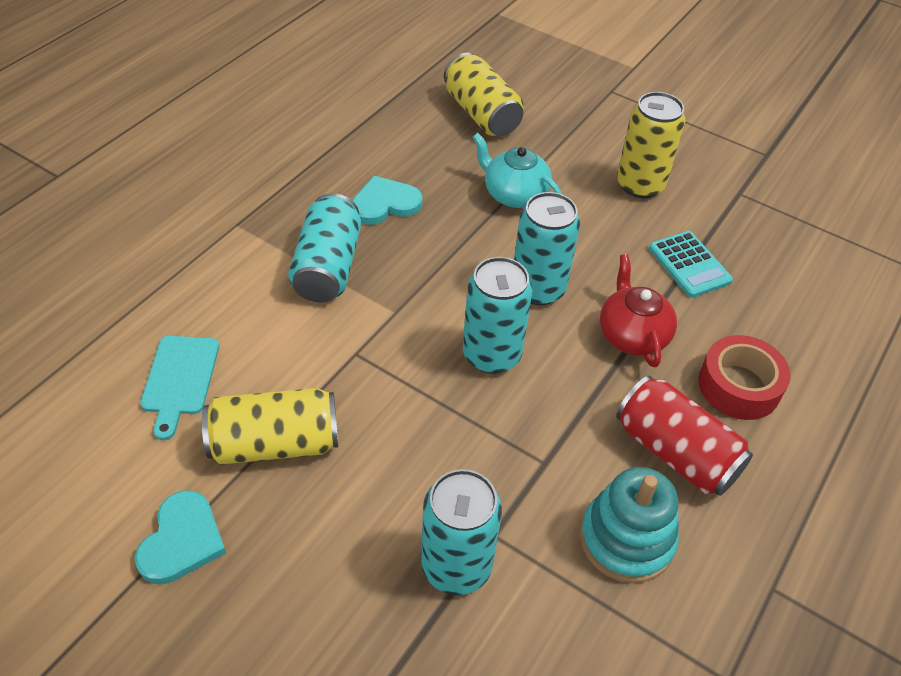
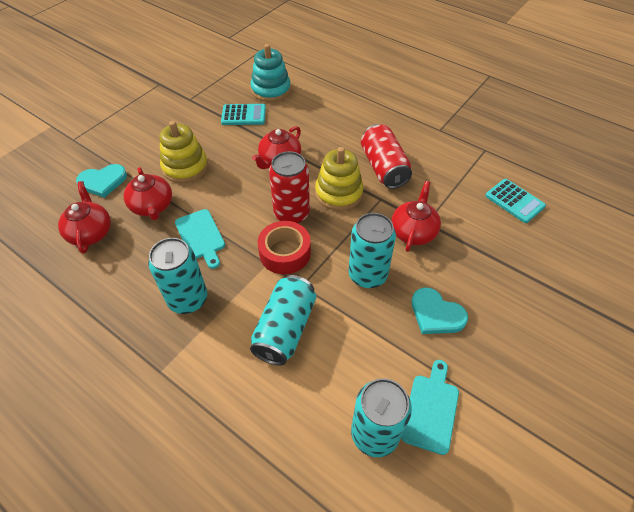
red can: 1 -> 2
red teapot: 1 -> 4
turquoise calculator: 1 -> 2
turquoise cutting board: 1 -> 2
turquoise teapot: 1 -> 0
yellow can: 3 -> 0
yellow stacking toy: 0 -> 2

